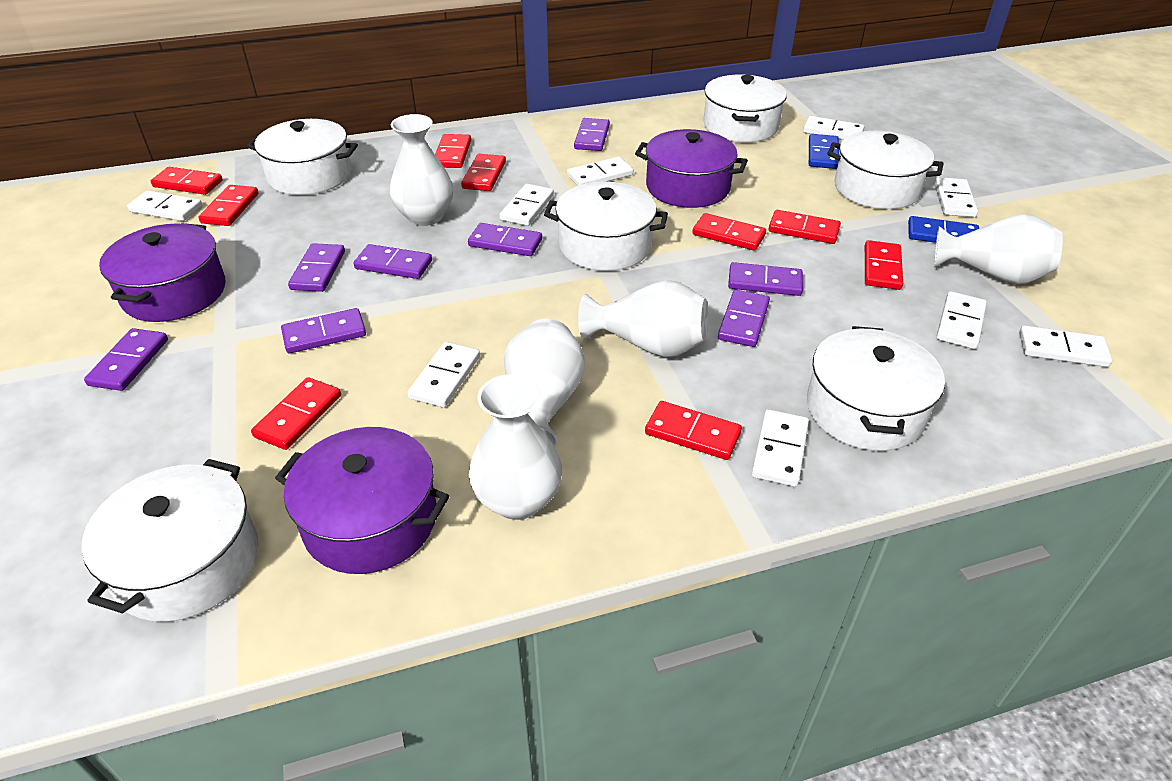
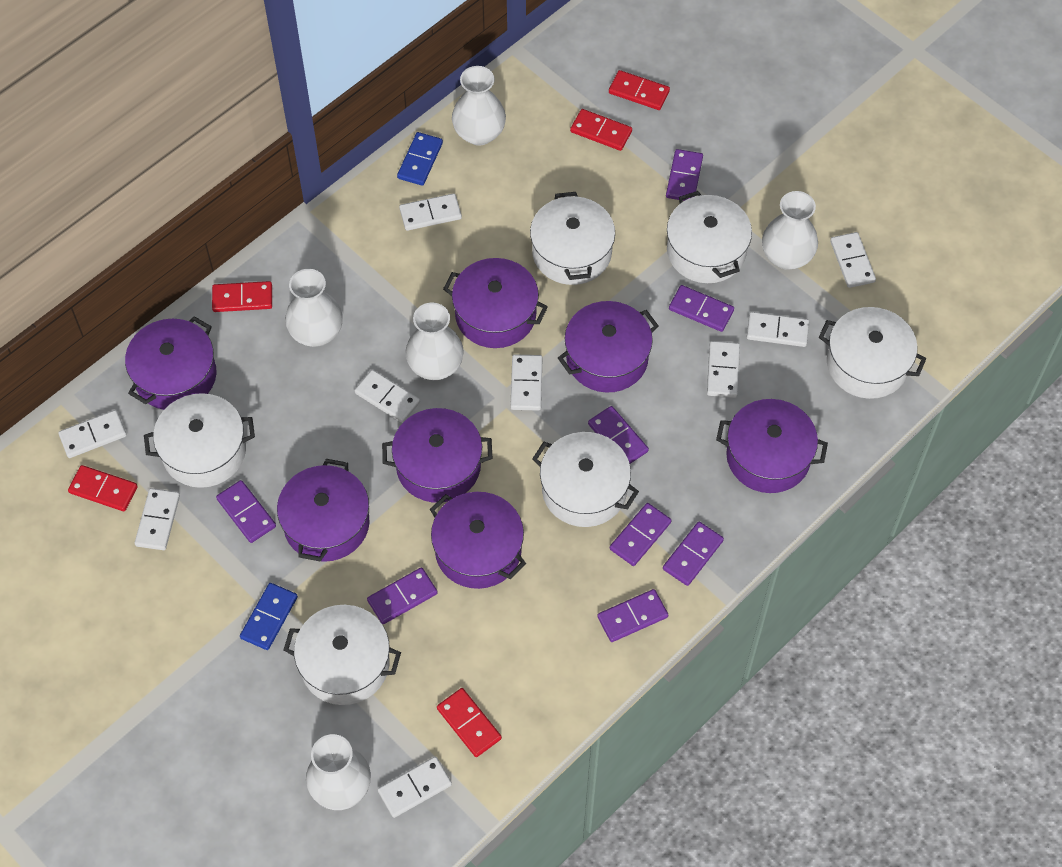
purple pot: 3 -> 7
red domino: 9 -> 5

